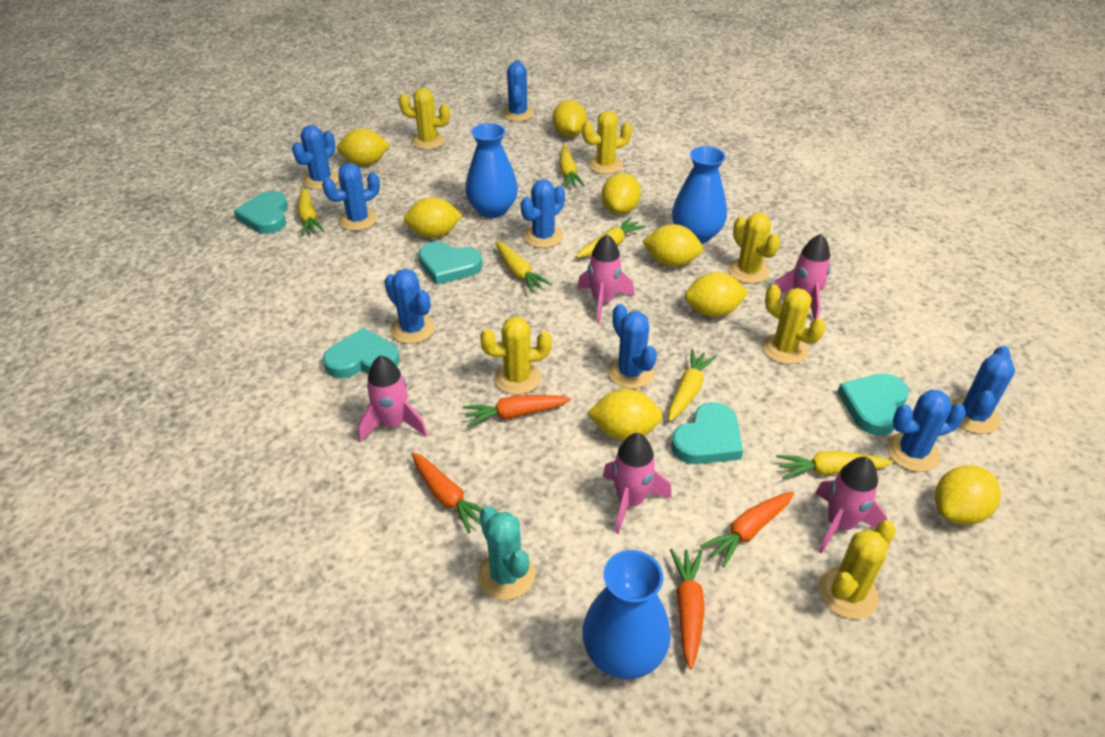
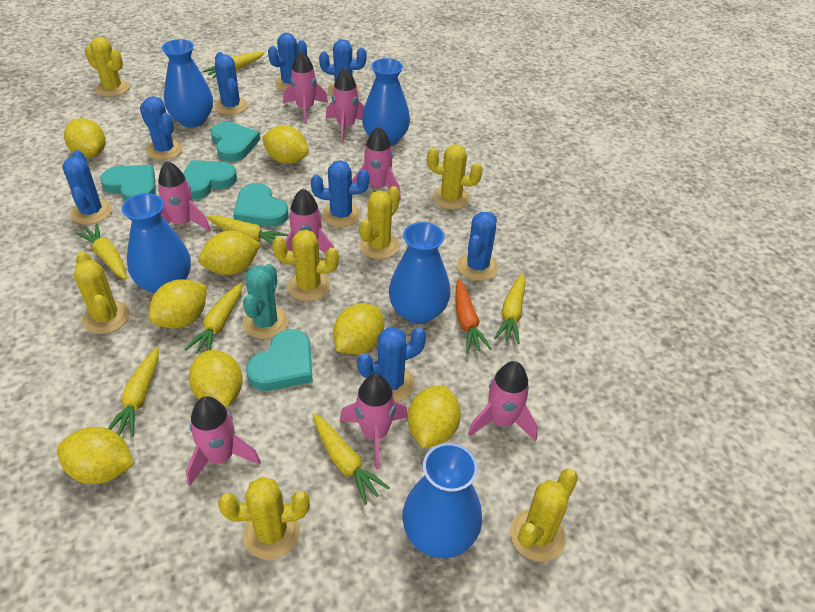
blue vase: 3 -> 5
orange carrot: 4 -> 1
pink rocket: 5 -> 8
yellow cactus: 6 -> 7
yellow carrot: 6 -> 7

